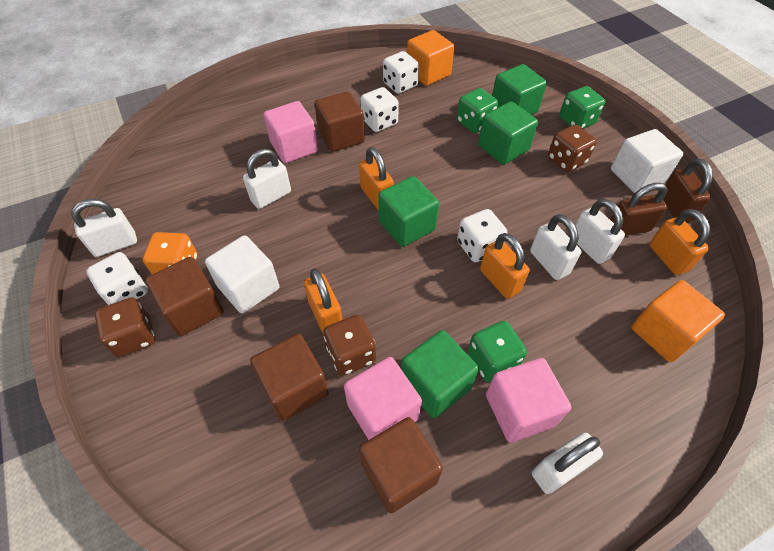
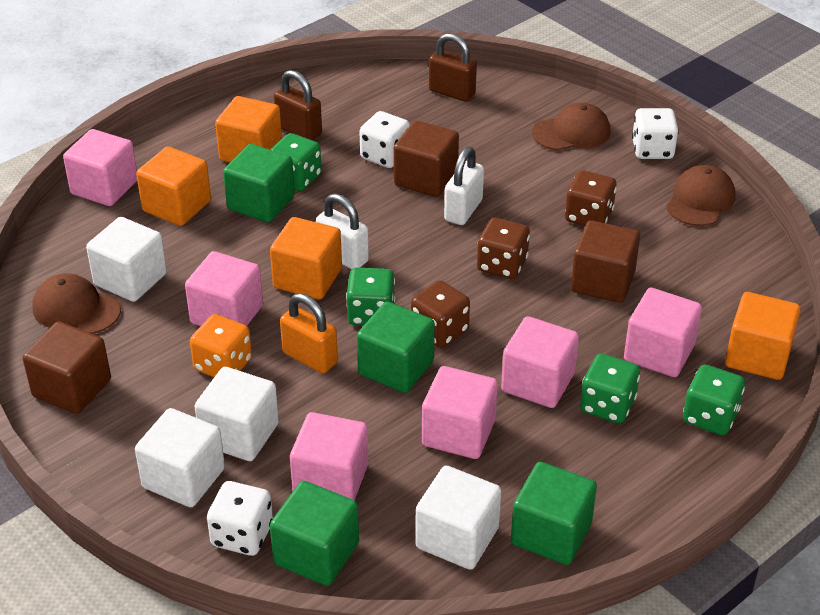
brown cap: 0 -> 3
brown cube: 4 -> 3
green dice: 3 -> 4
orange cube: 2 -> 4
orange padlock: 4 -> 1
pink cube: 3 -> 6
white cube: 2 -> 4
white dice: 4 -> 3
white padlock: 5 -> 2

